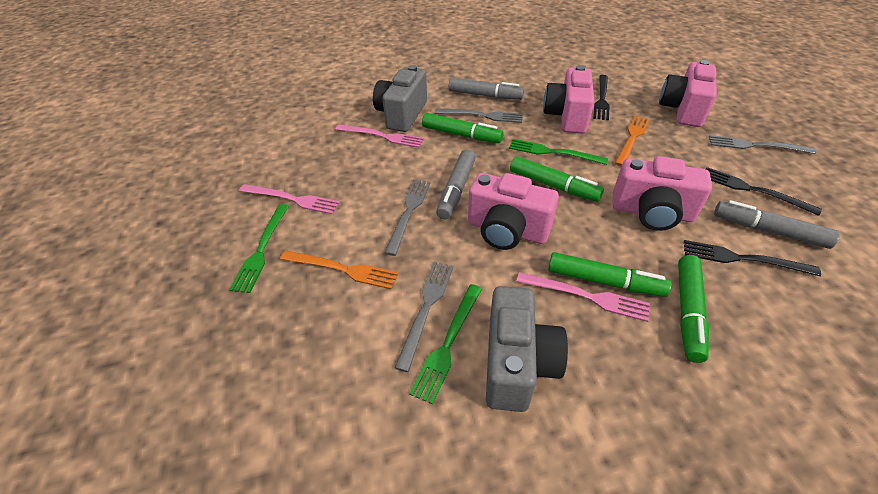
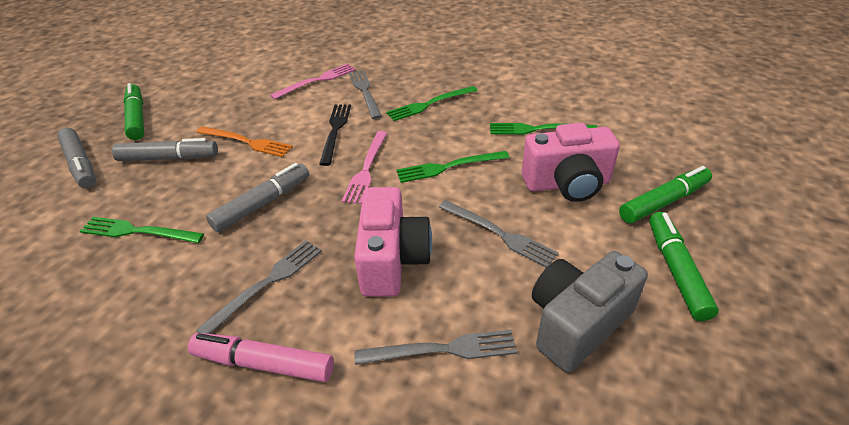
black fork: 3 -> 1
green fork: 3 -> 4
green marker: 4 -> 3
grey camera: 2 -> 1
orange fork: 2 -> 1
pink camera: 4 -> 2
pink fork: 3 -> 2
pink marker: 0 -> 1

